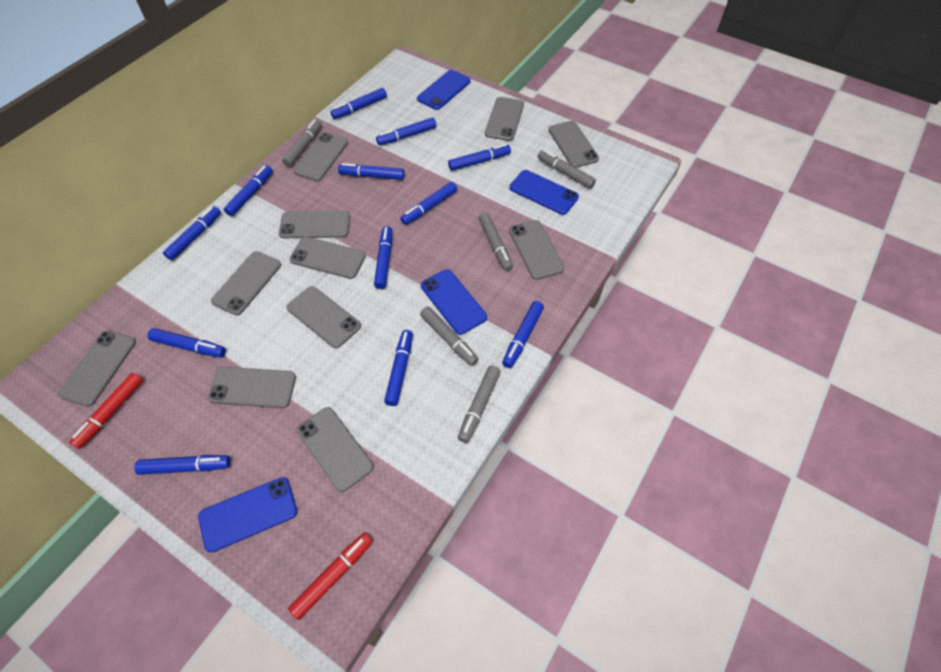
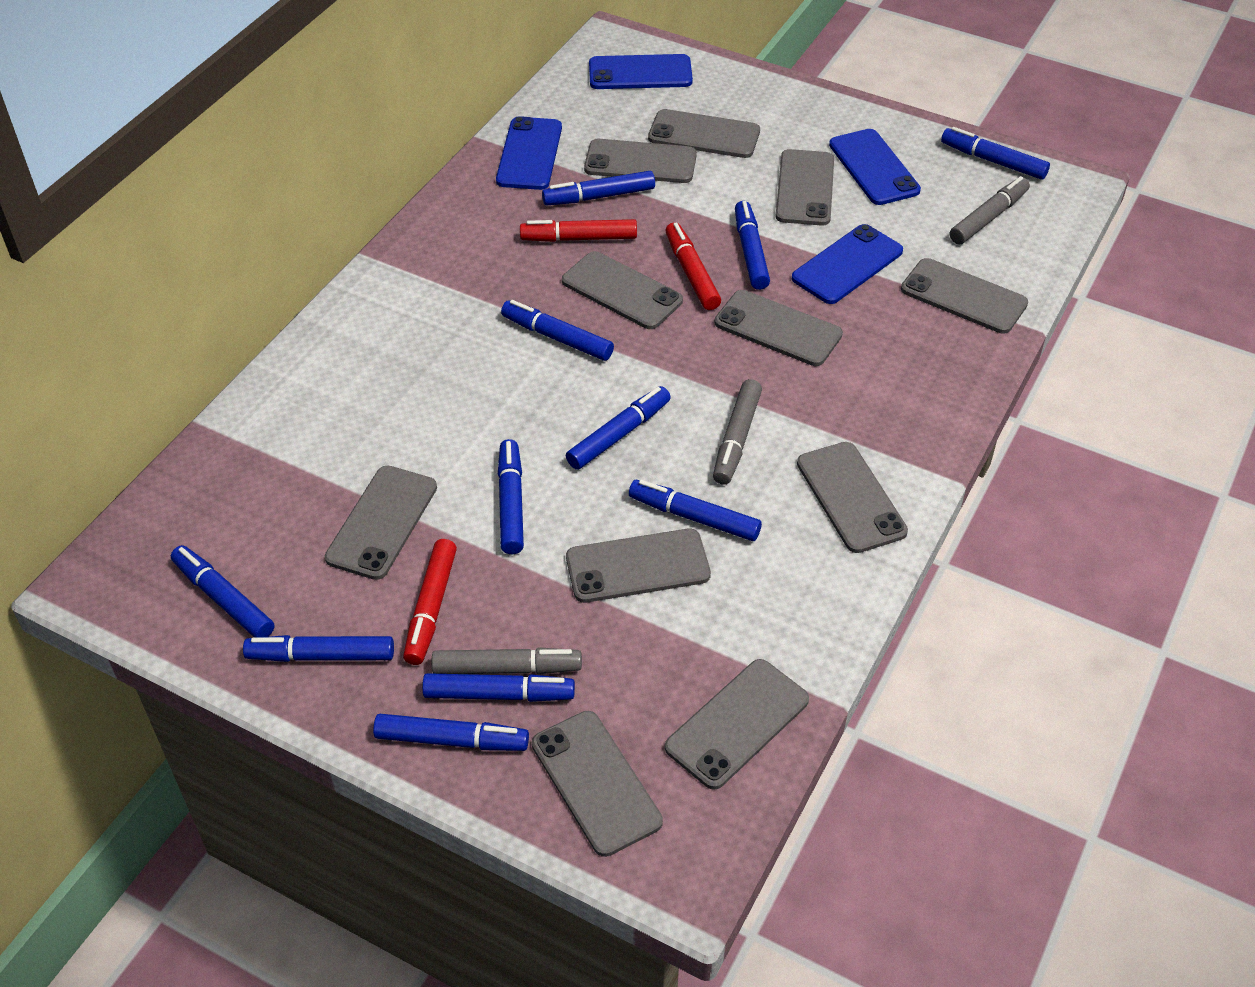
blue marker: 12 -> 11
grey marker: 5 -> 3
red marker: 2 -> 3

